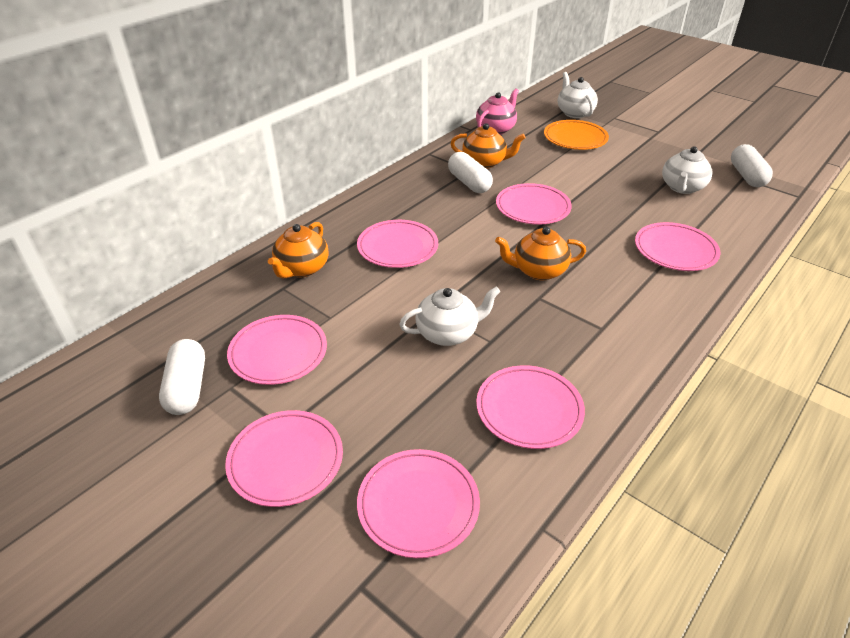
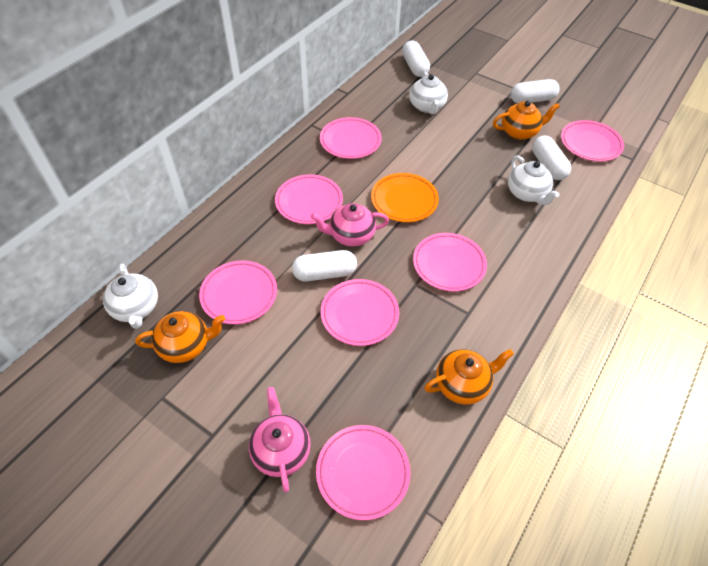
pink teapot: 1 -> 2
white capsule: 3 -> 4

